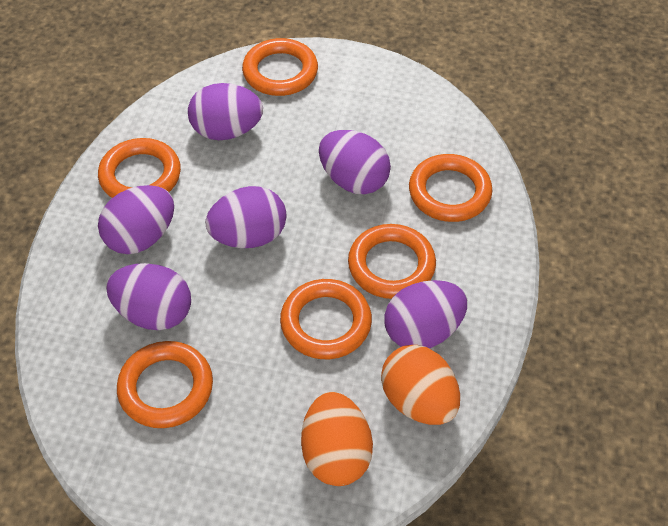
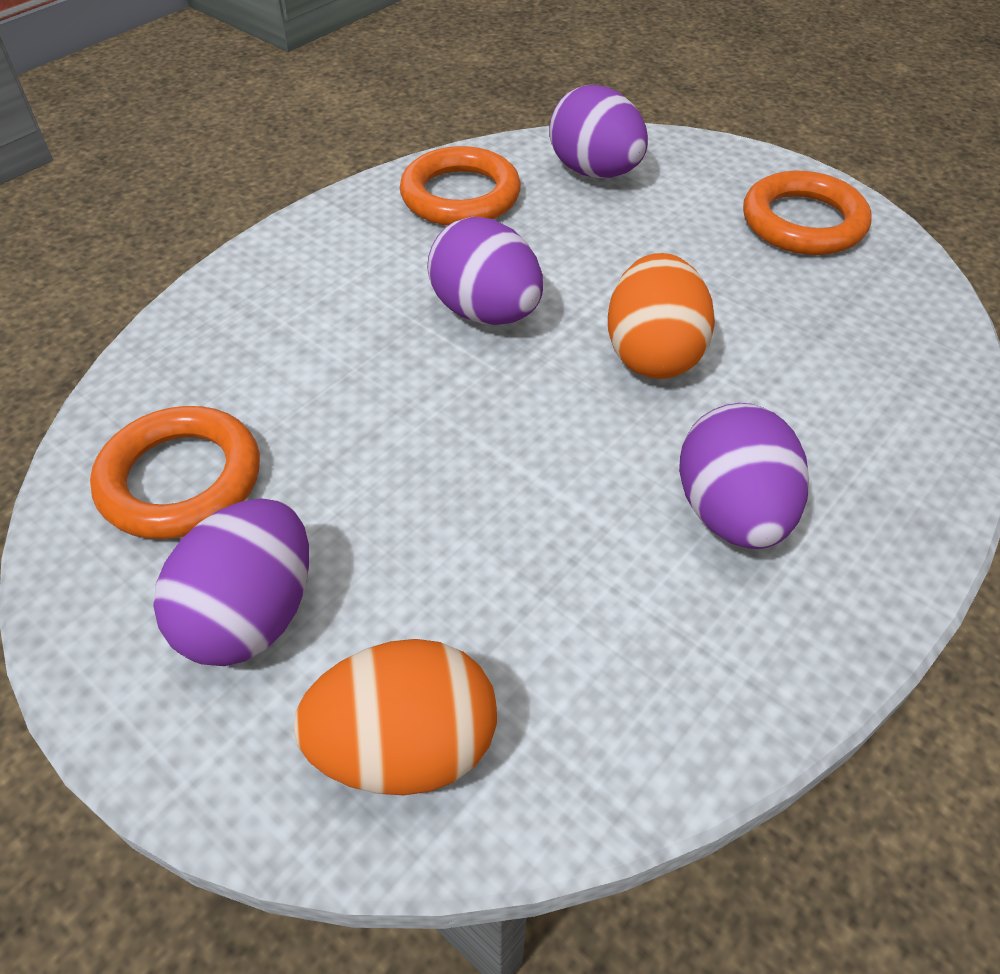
orange ring: 6 -> 3
purple egg: 6 -> 4

